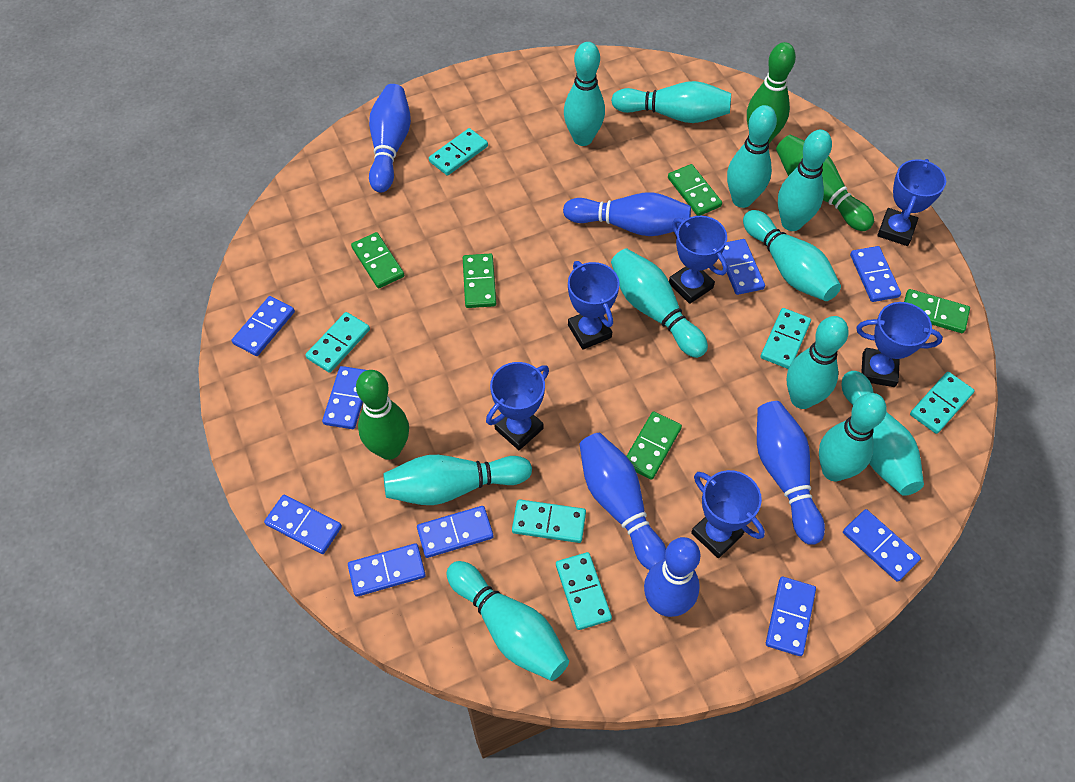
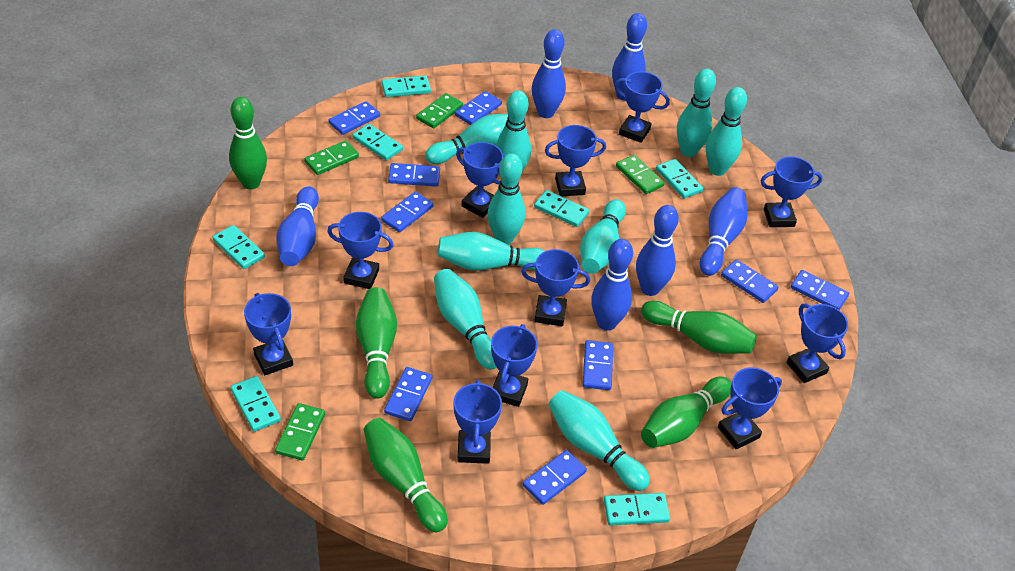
blue bowling pin: 5 -> 6
blue trophy: 6 -> 11
green bowling pin: 3 -> 5
green domino: 5 -> 4
turquoise bowling pin: 11 -> 9
turquoise domino: 6 -> 7

